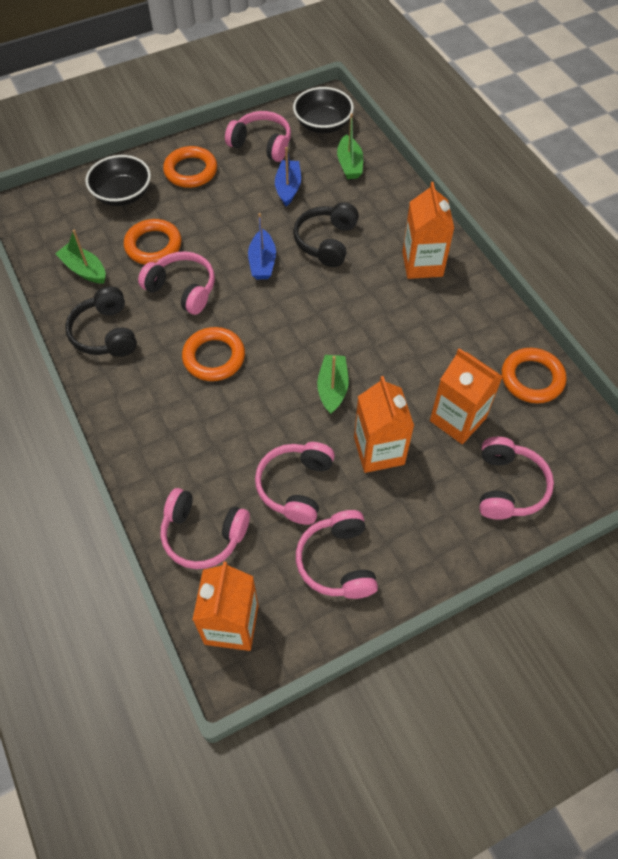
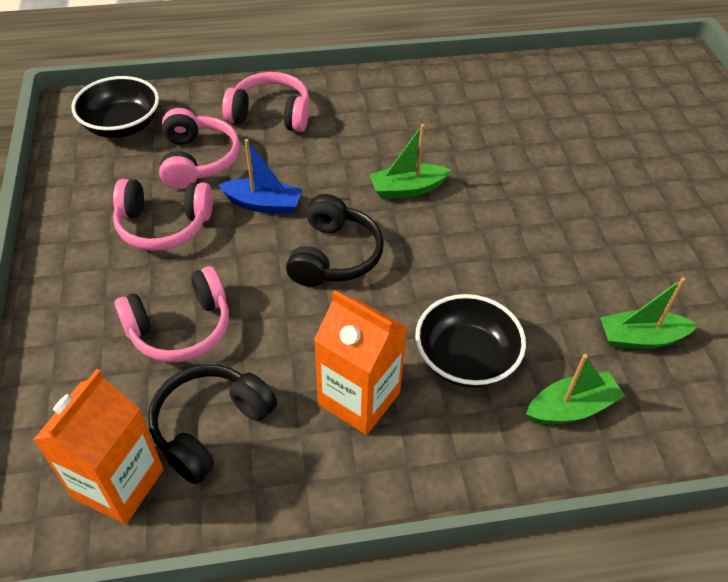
blue boat: 2 -> 1
orange carton: 4 -> 2
orange ring: 4 -> 0
pink headphones: 6 -> 4

